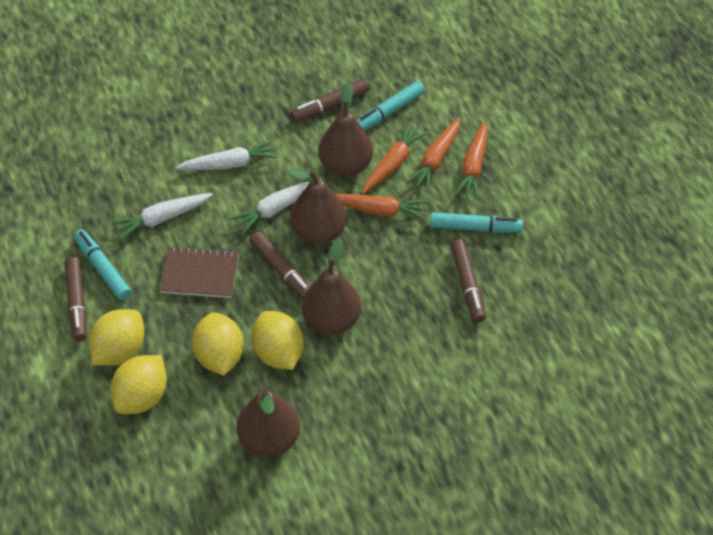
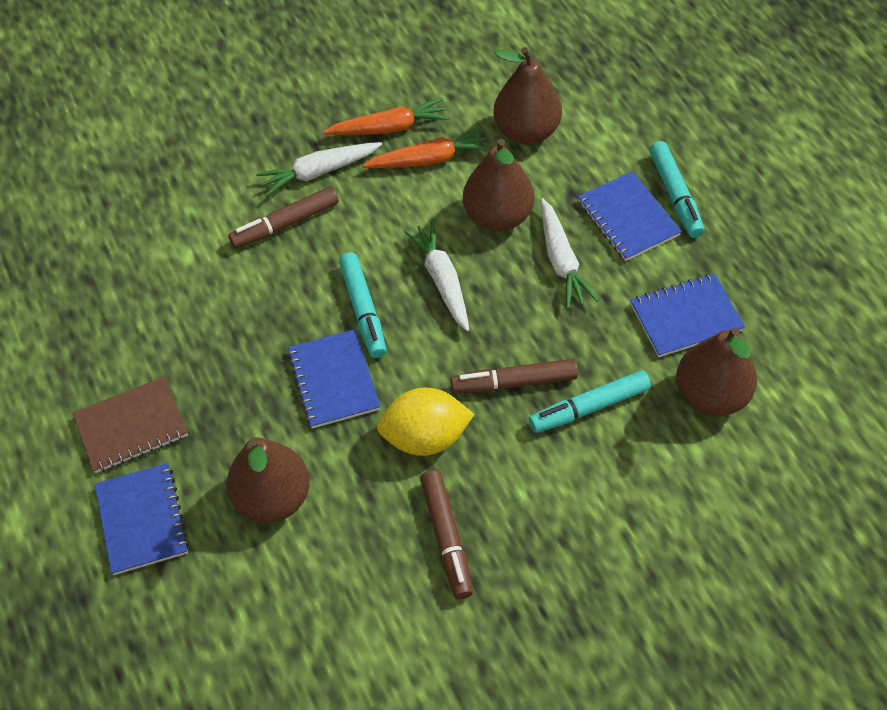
blue notebook: 0 -> 4
brown marker: 4 -> 3
orange carrot: 4 -> 2
yellow lemon: 4 -> 1

